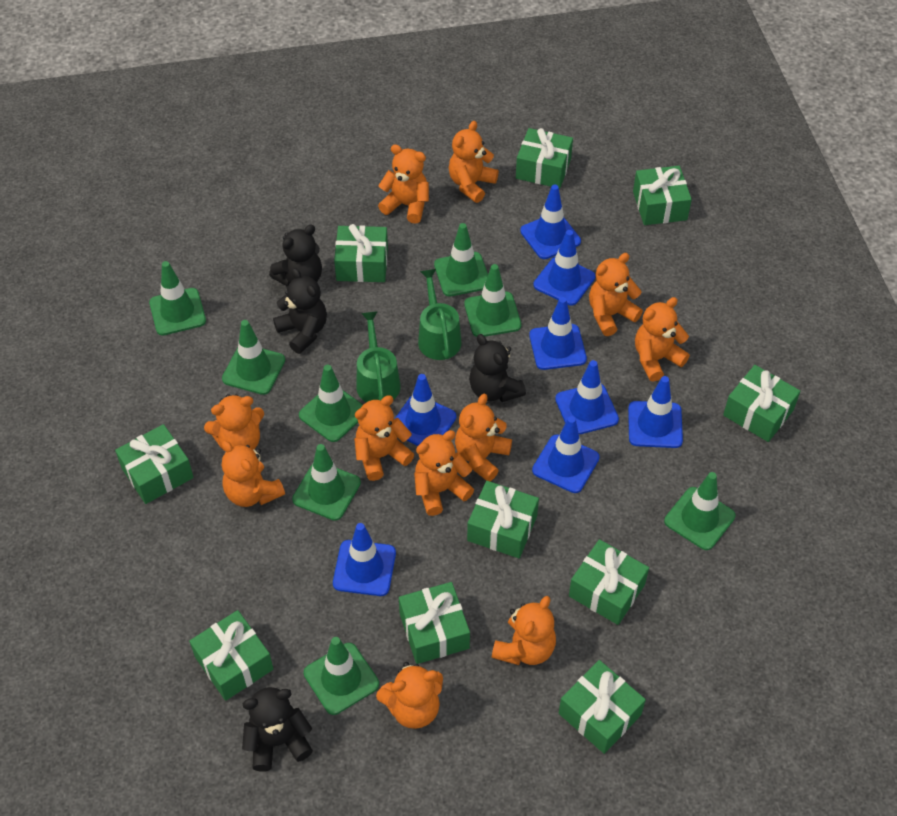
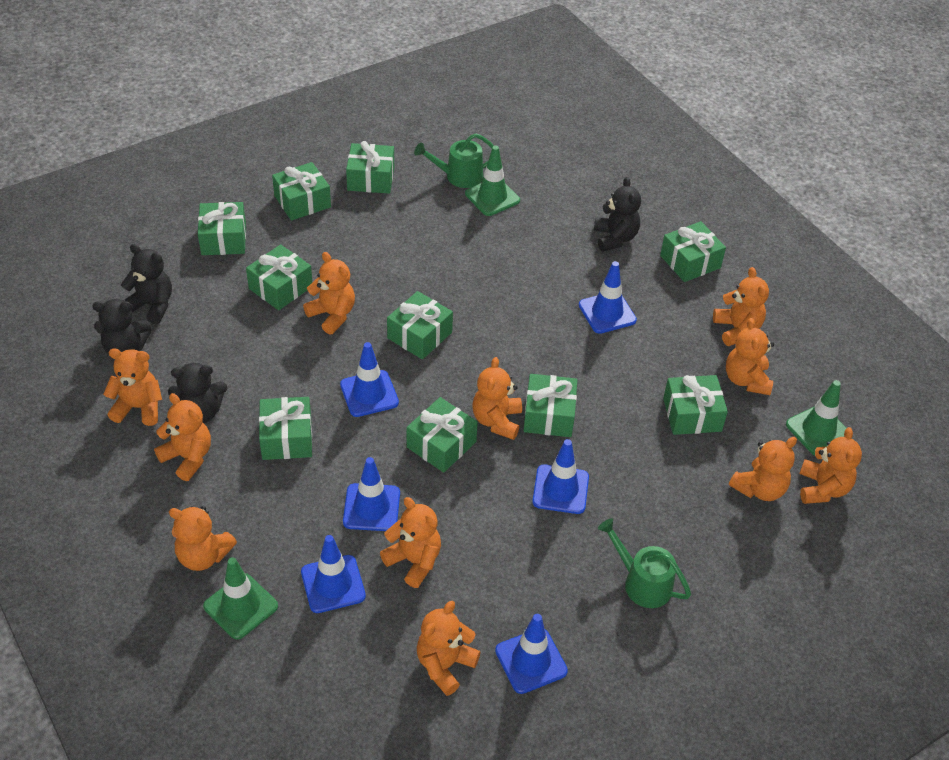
blue traffic cone: 8 -> 6
green traffic cone: 8 -> 3

